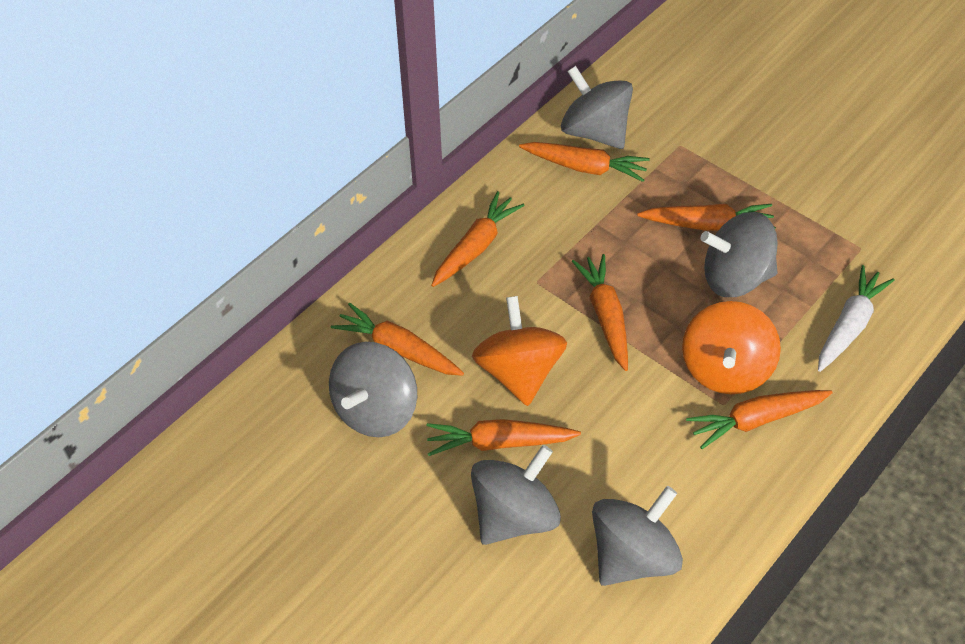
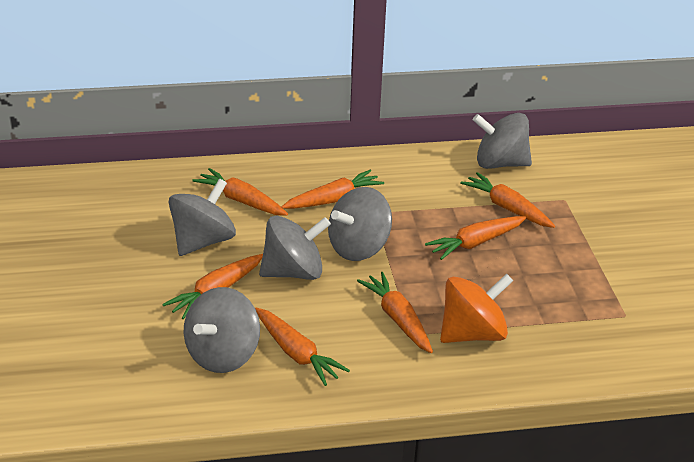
orange spinning top: 2 -> 1
white carrot: 1 -> 0

